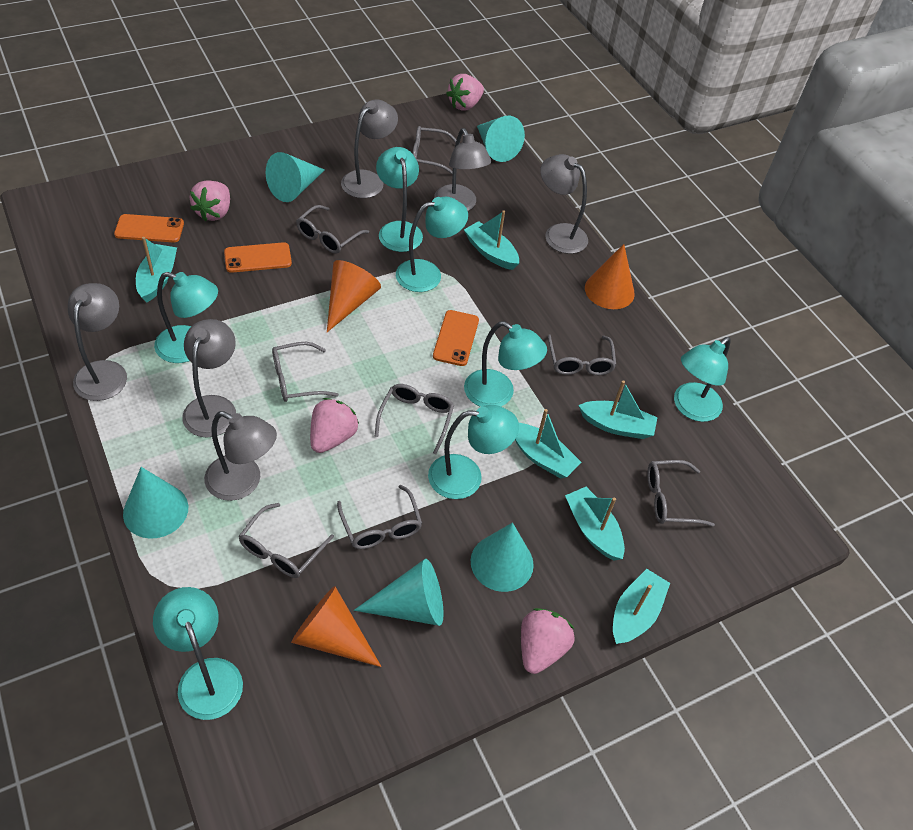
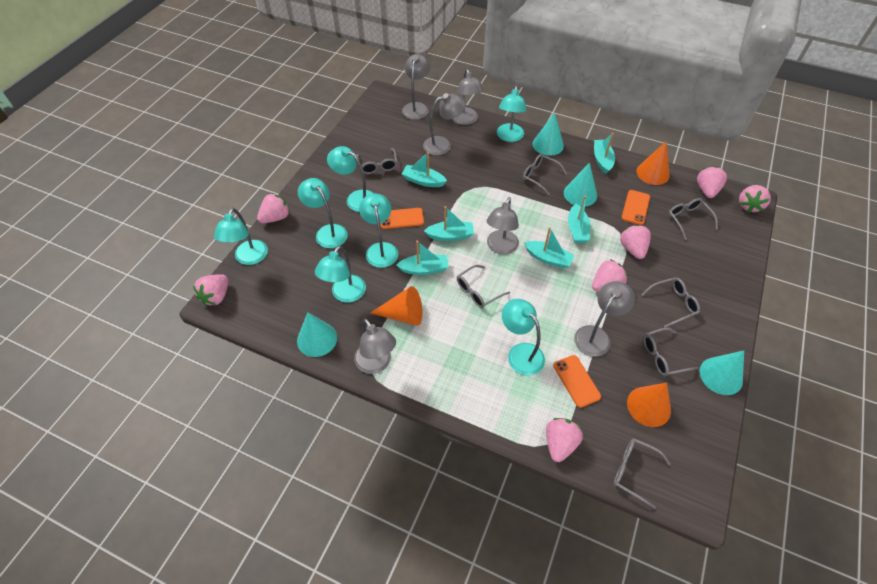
grey glasses: 8 -> 7
pink strawberry: 4 -> 7
turquoise cone: 5 -> 4

